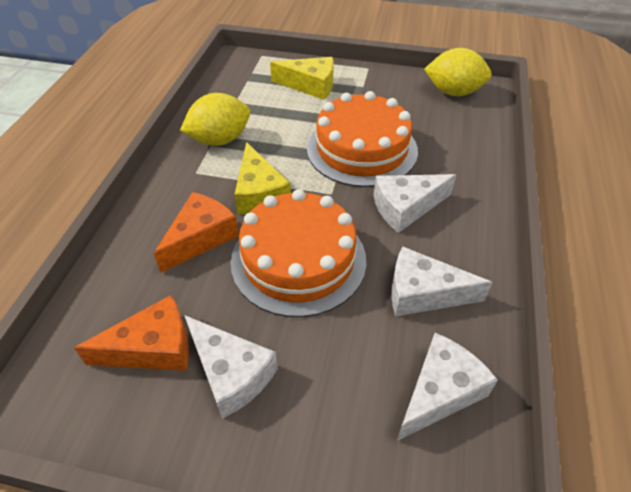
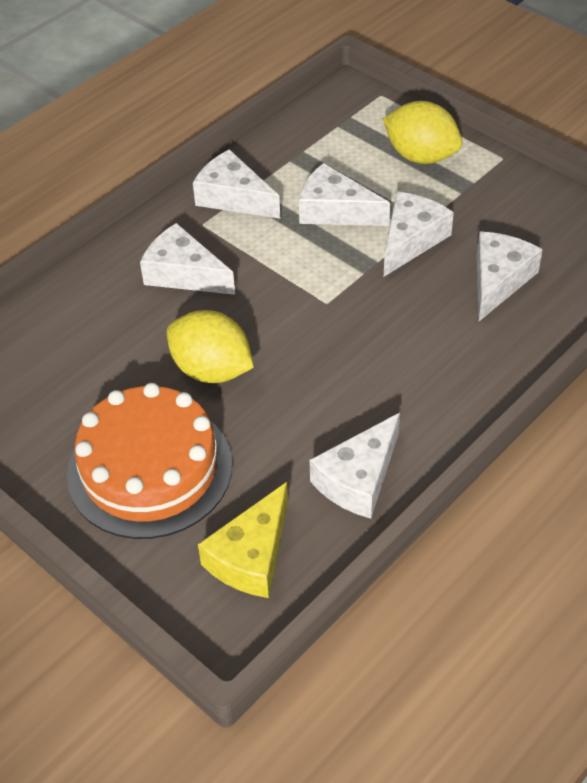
orange cake: 2 -> 1
orange cheese: 2 -> 0
white cheese: 4 -> 6
yellow cheese: 2 -> 1

